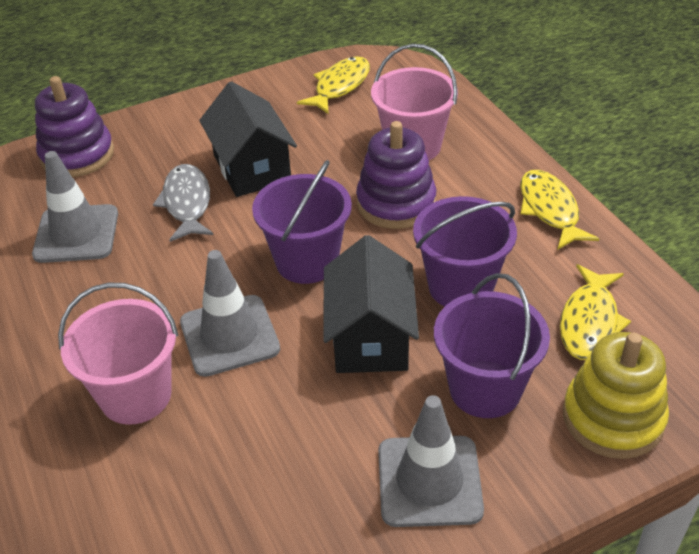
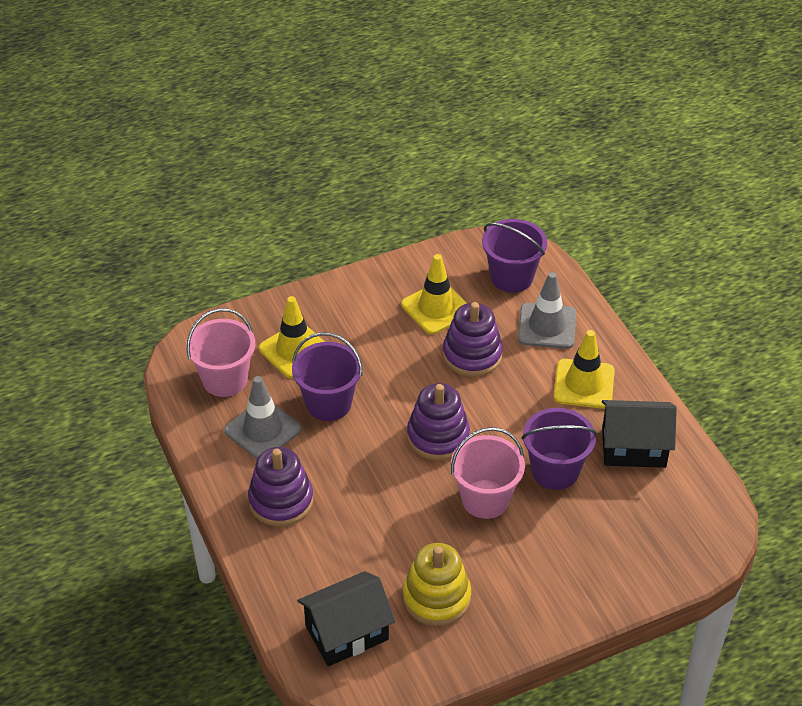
grey fish: 1 -> 0
grey traffic cone: 3 -> 2
purple stacking toy: 2 -> 3
yellow fish: 3 -> 0
yellow traffic cone: 0 -> 3

